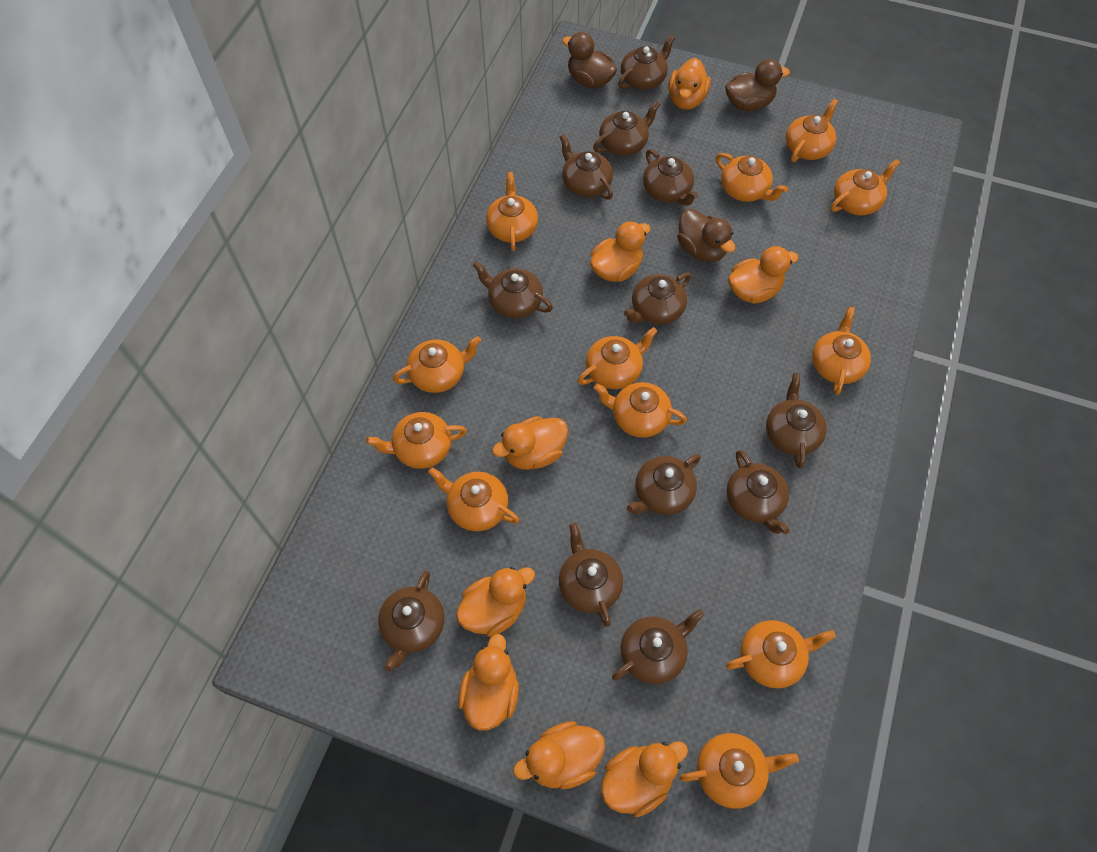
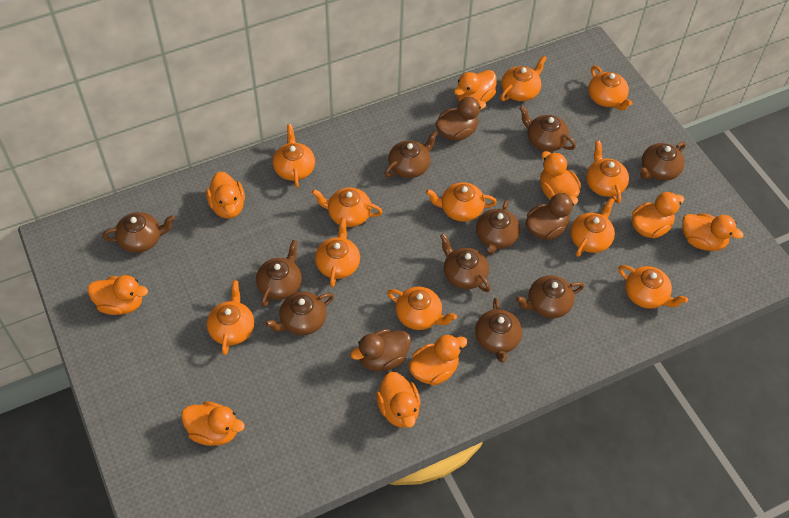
brown teapot: 12 -> 10
orange duck: 8 -> 9
orange teapot: 12 -> 11

